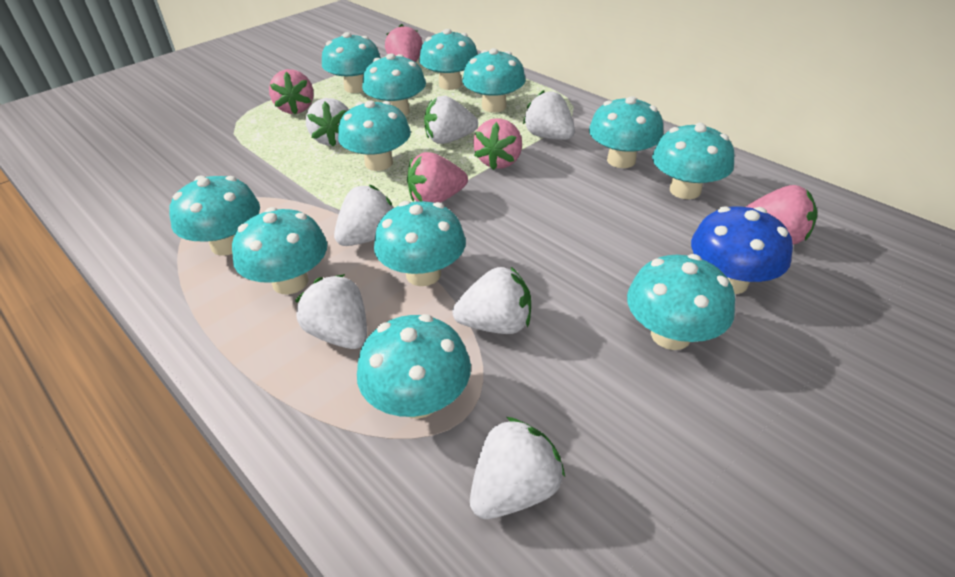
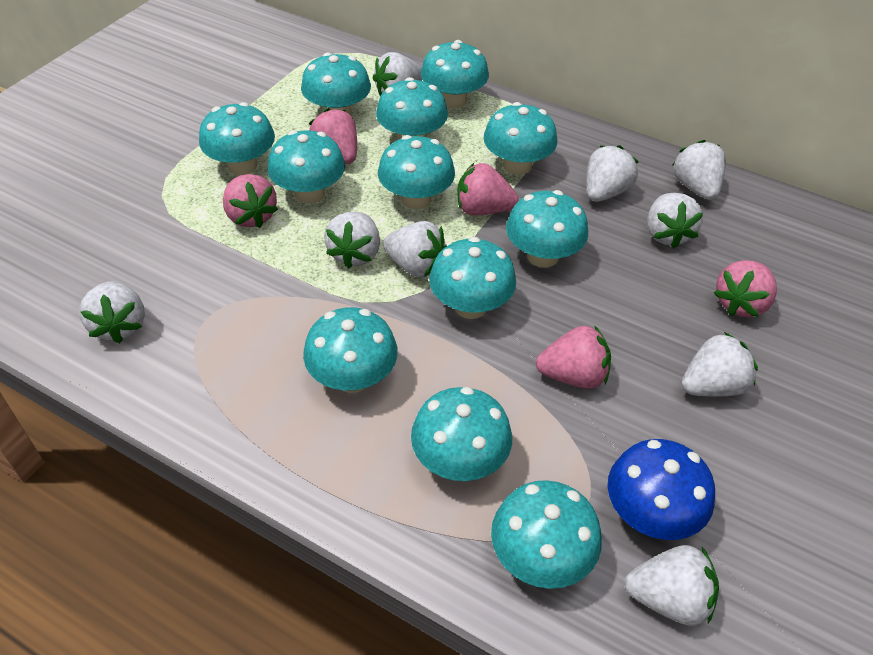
white strawberry: 7 -> 9

